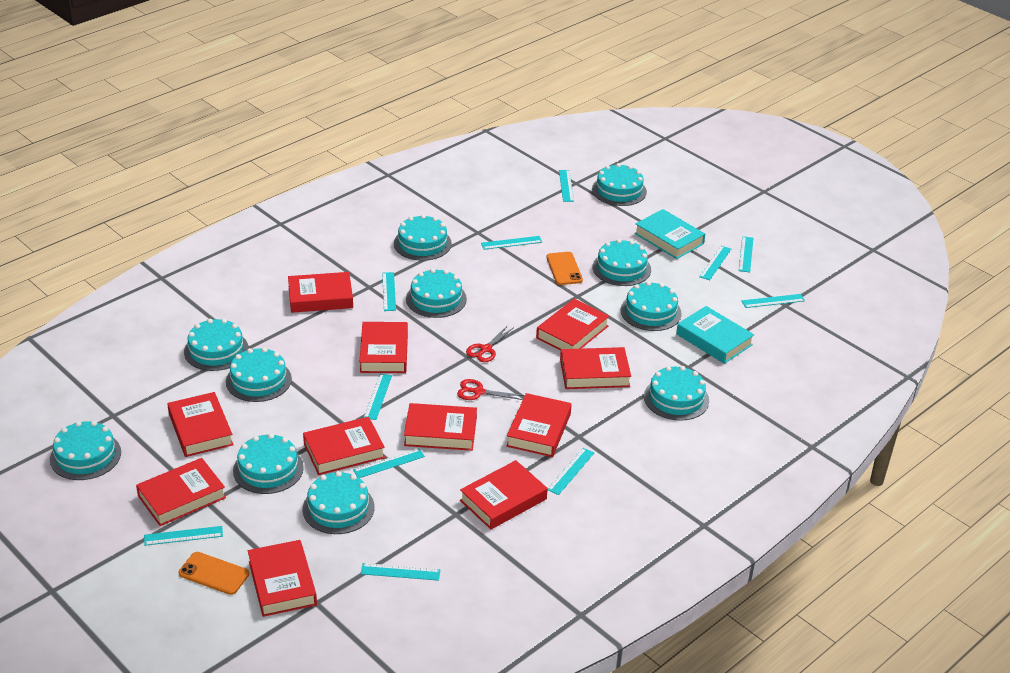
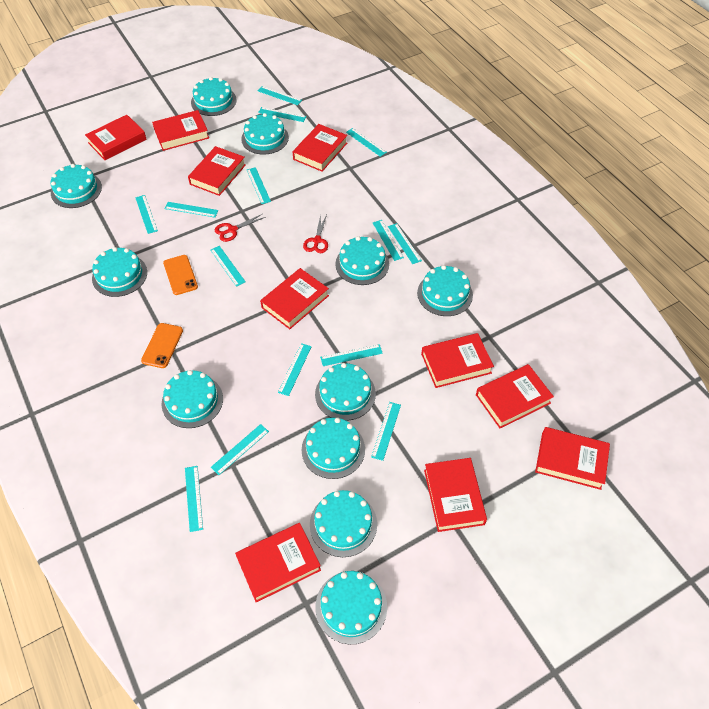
red book: 11 -> 10
turquoise book: 2 -> 0
turquoise ruler: 11 -> 14

